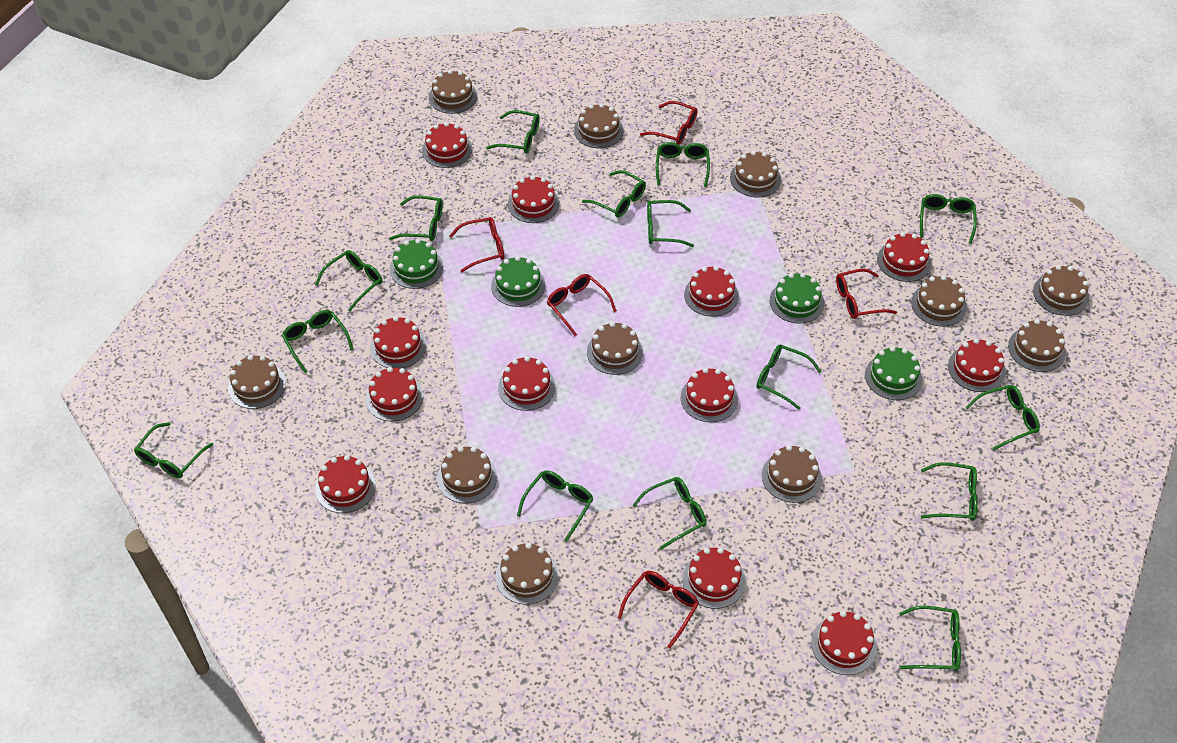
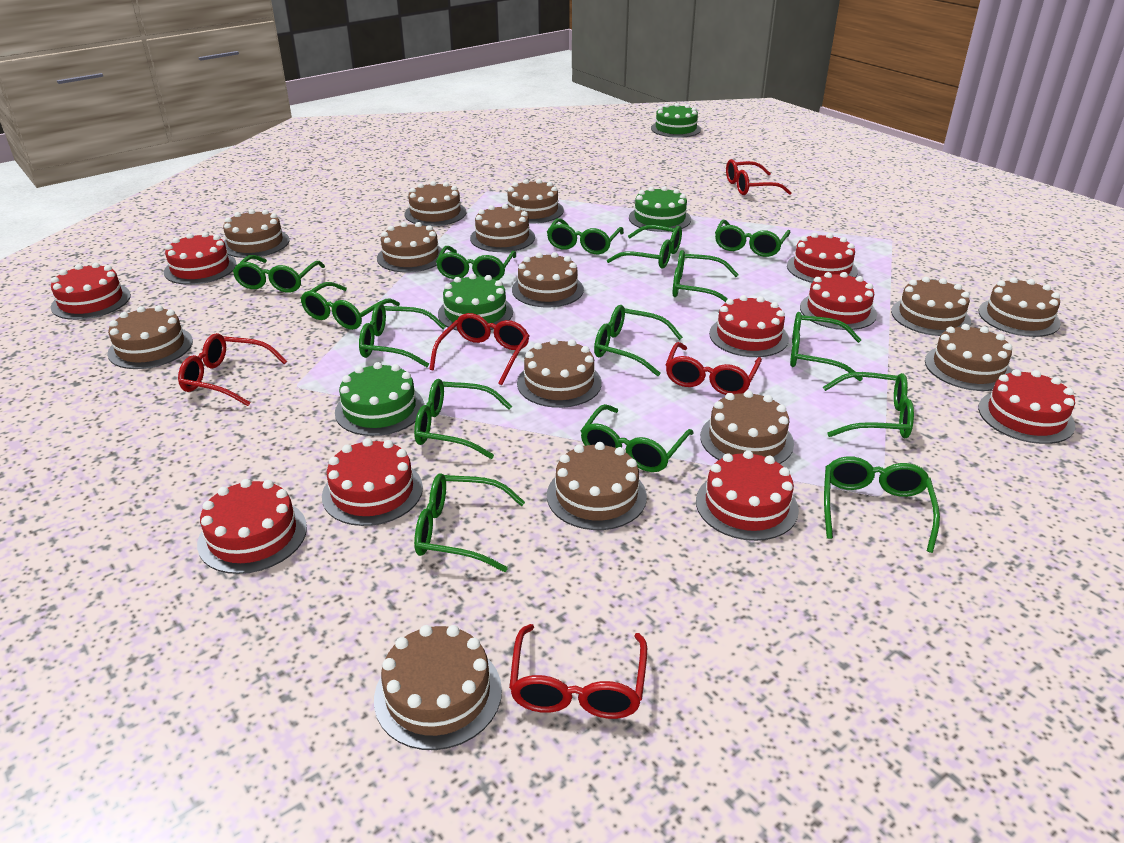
brown cake: 11 -> 14
red cake: 12 -> 9

